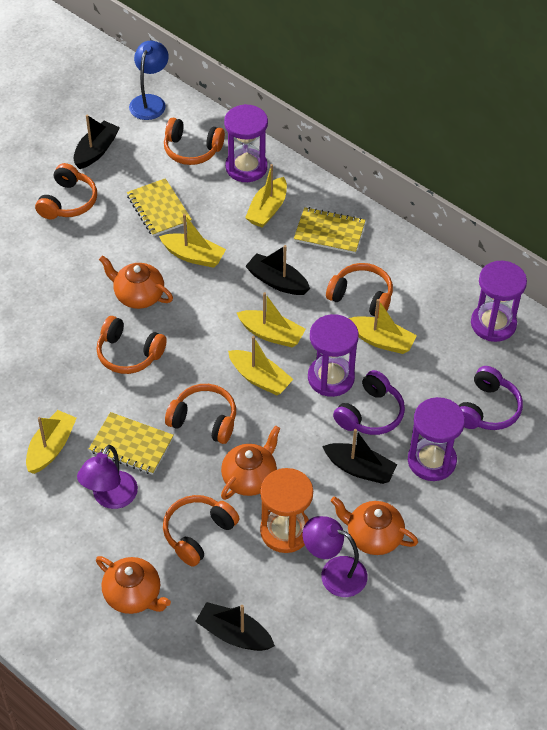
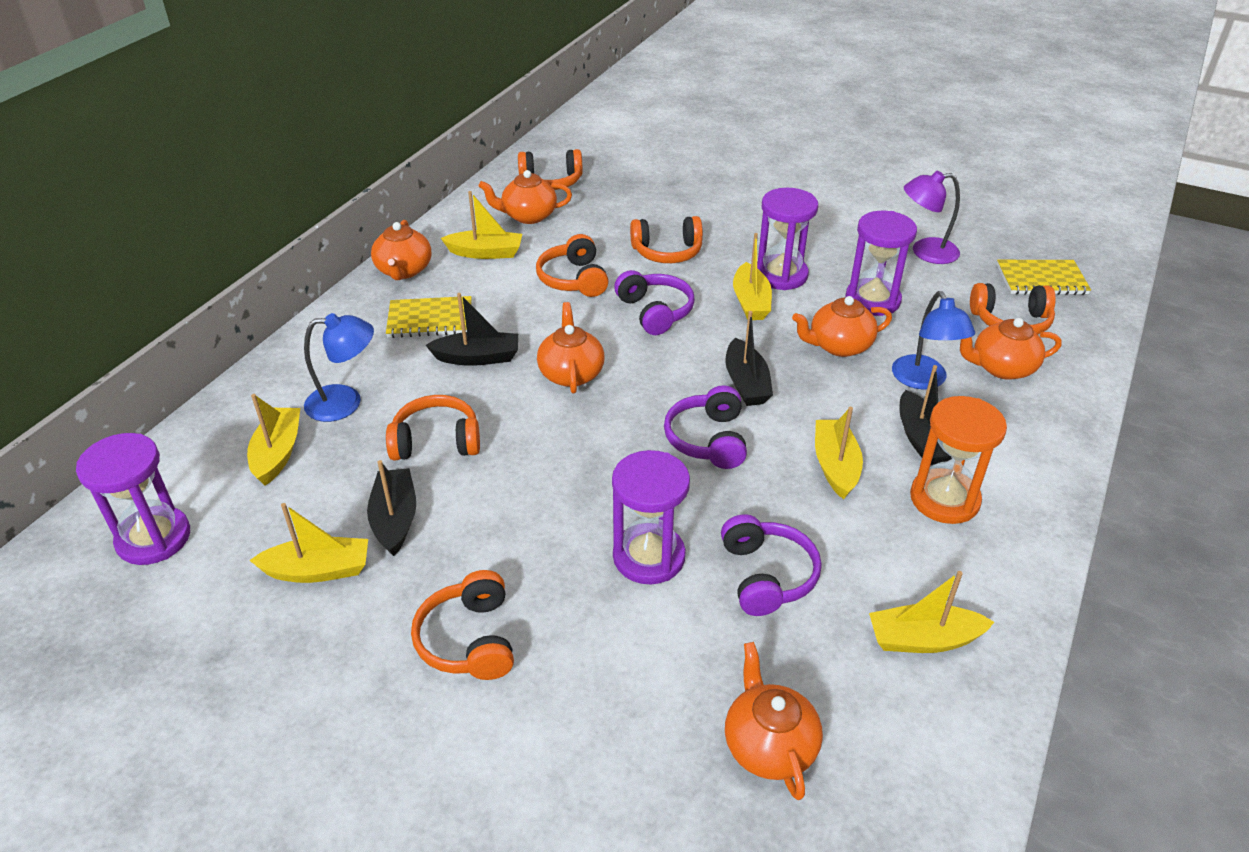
blue lamp: 1 -> 2
orange teapot: 4 -> 6
purple headphones: 2 -> 3
purple lamp: 2 -> 1
yellow notebook: 3 -> 2

